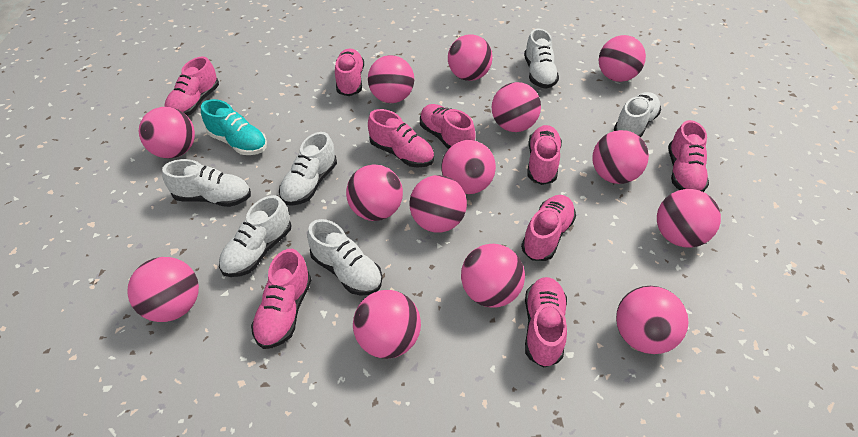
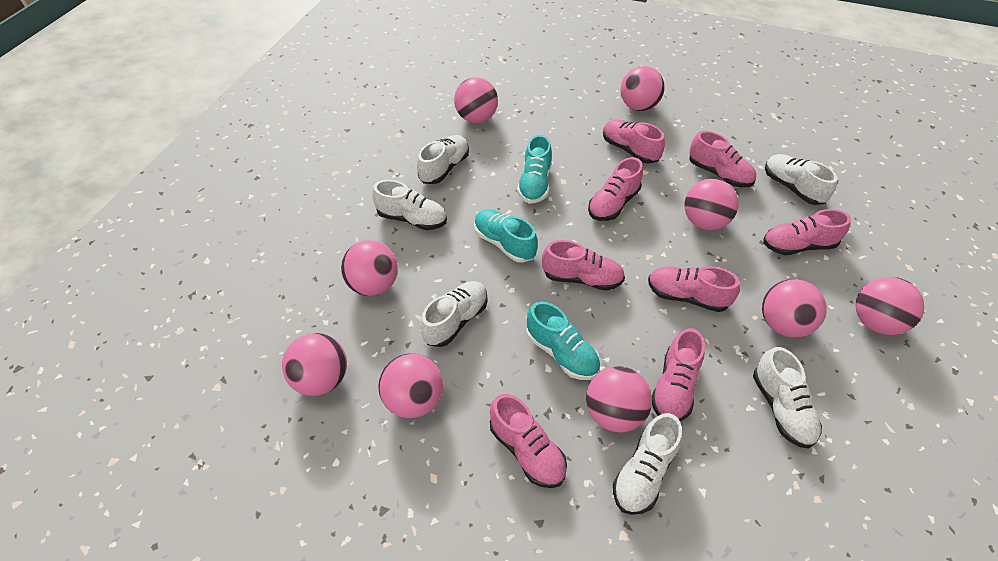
pink ball: 14 -> 9
pink shoe: 9 -> 8
turquoise shoe: 1 -> 3

